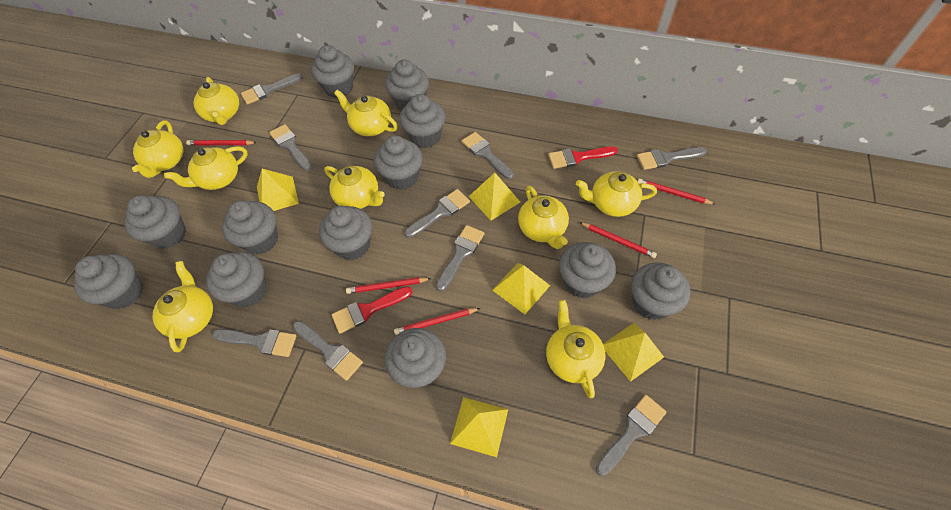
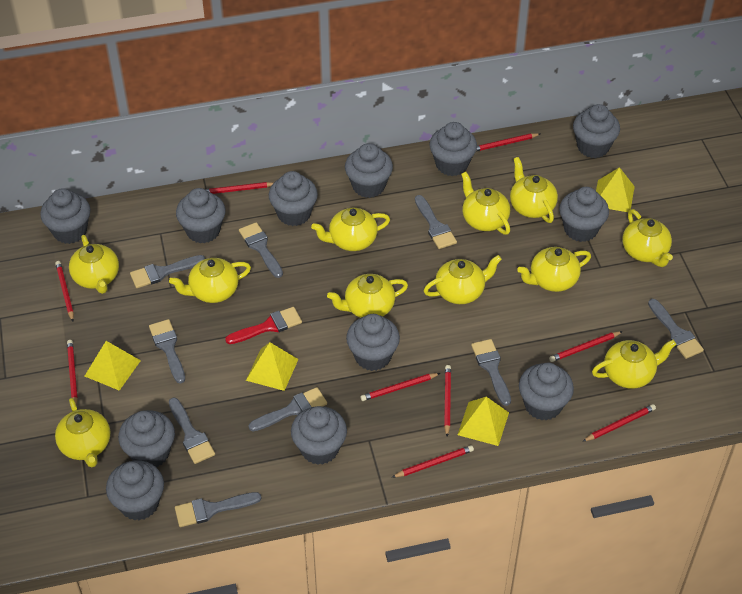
red brush: 2 -> 1
red pencil: 5 -> 9
yellow pyramid: 5 -> 4
yellow teapot: 9 -> 11

